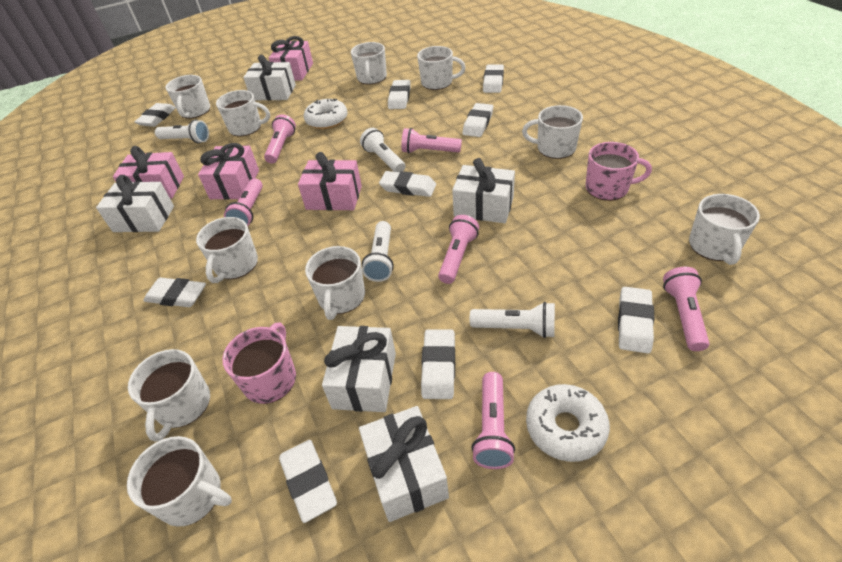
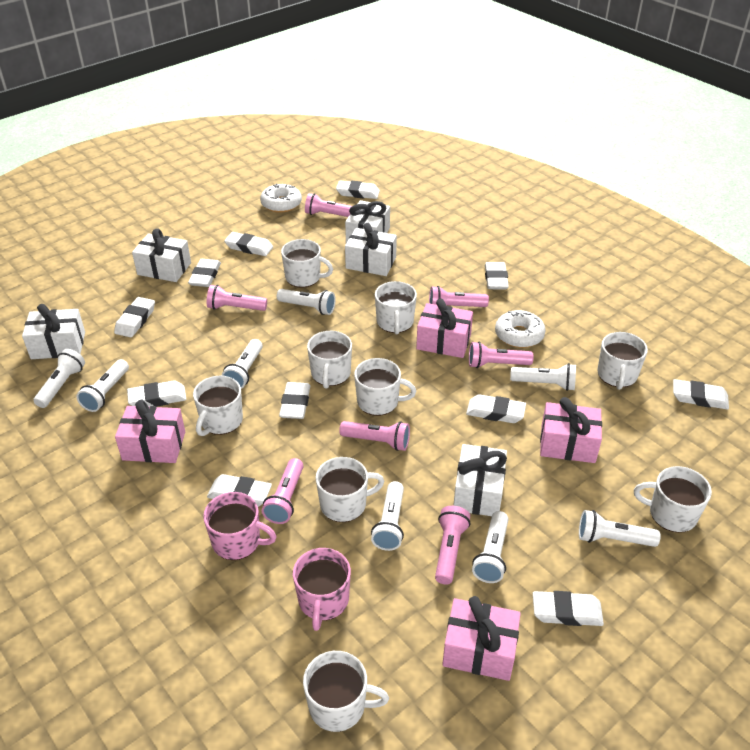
pink flashlight: 6 -> 7
white eraser: 9 -> 11
white flashlight: 4 -> 8
white mug: 10 -> 9

